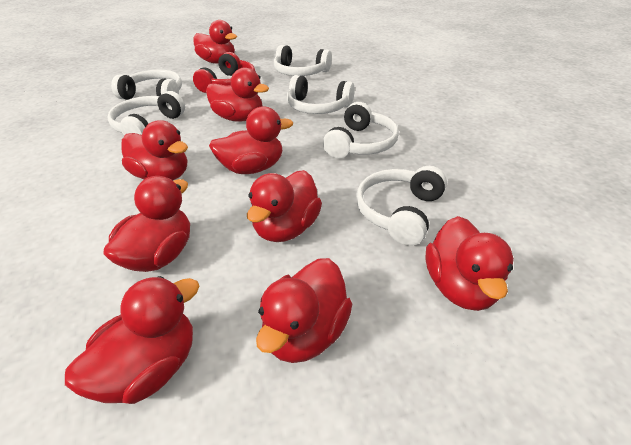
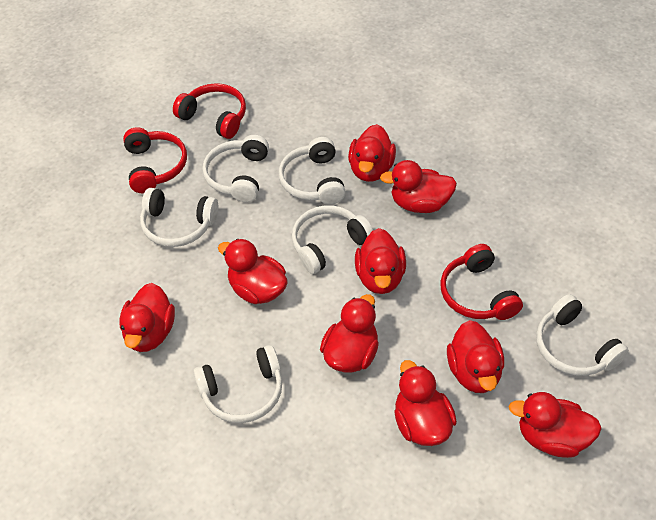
red headphones: 1 -> 3

